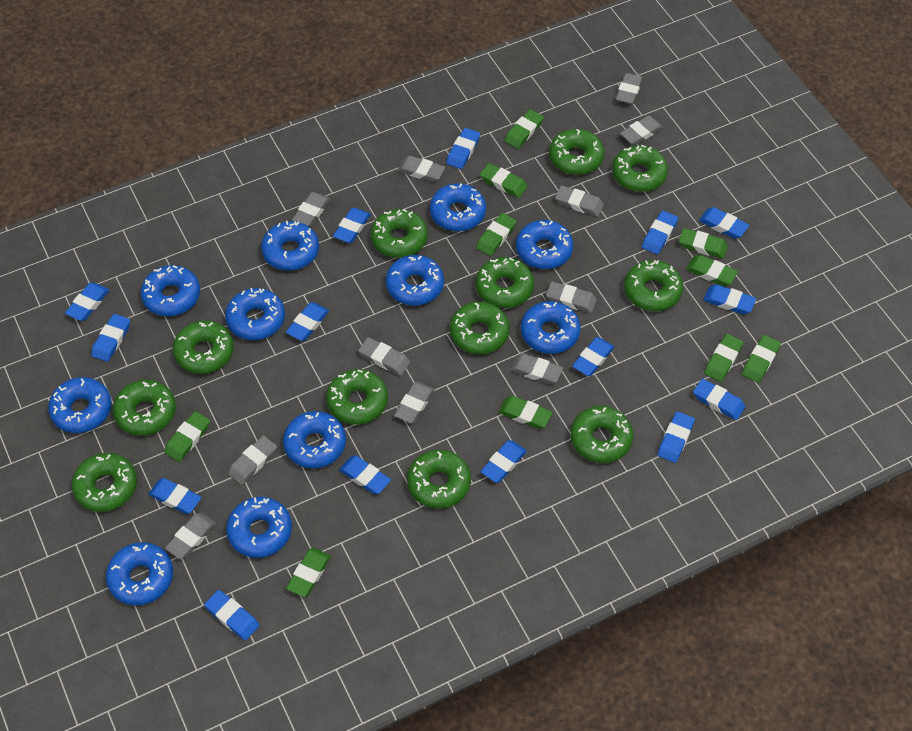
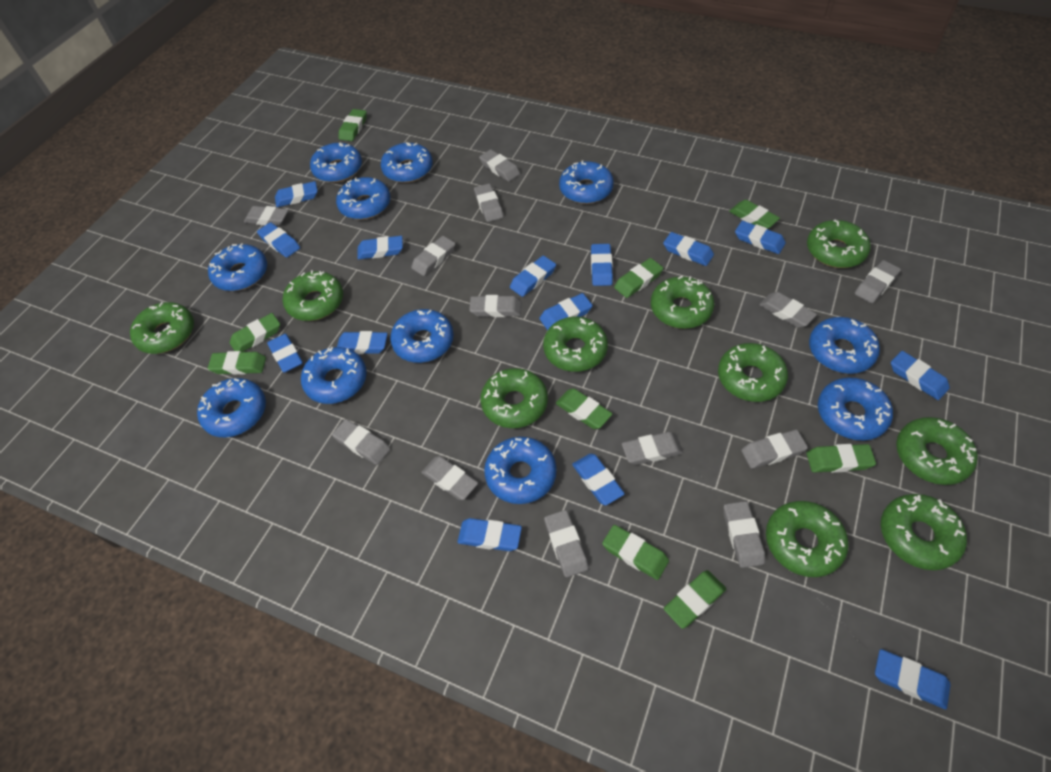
blue eraser: 15 -> 14
green donut: 12 -> 10
green eraser: 10 -> 9
grey eraser: 11 -> 13

